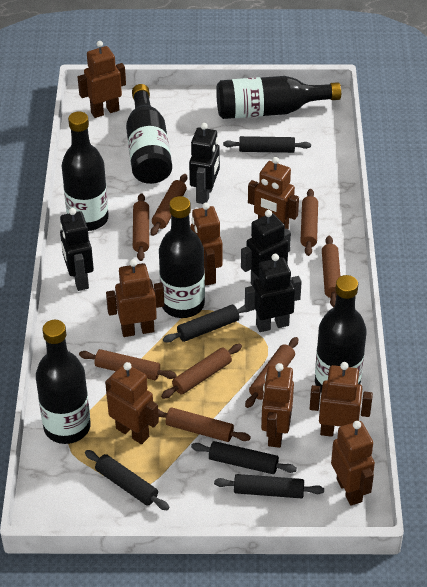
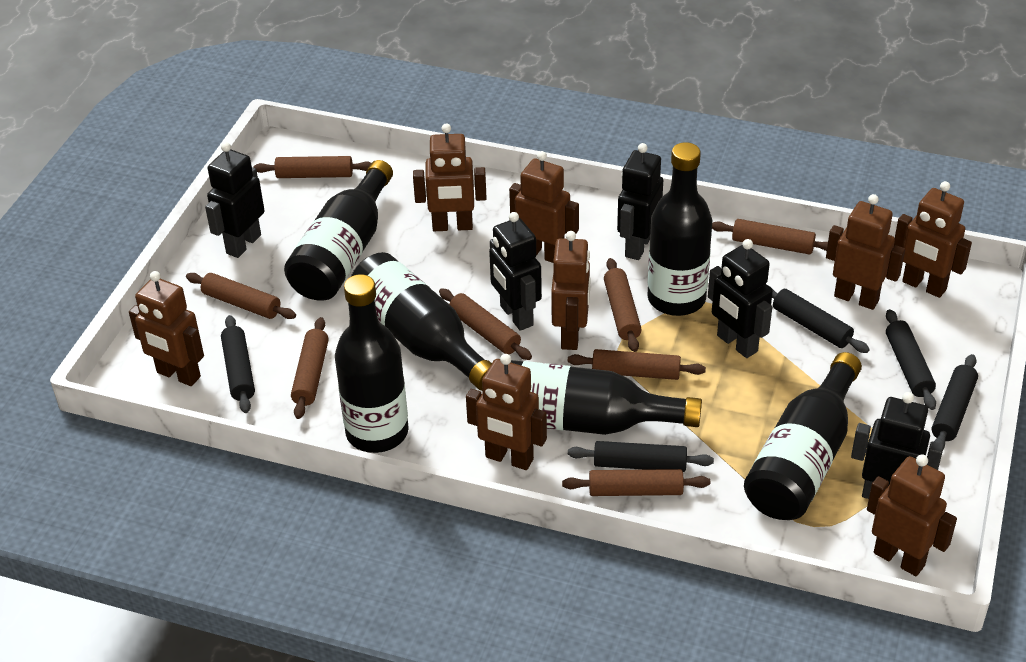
black robot: 4 -> 5

